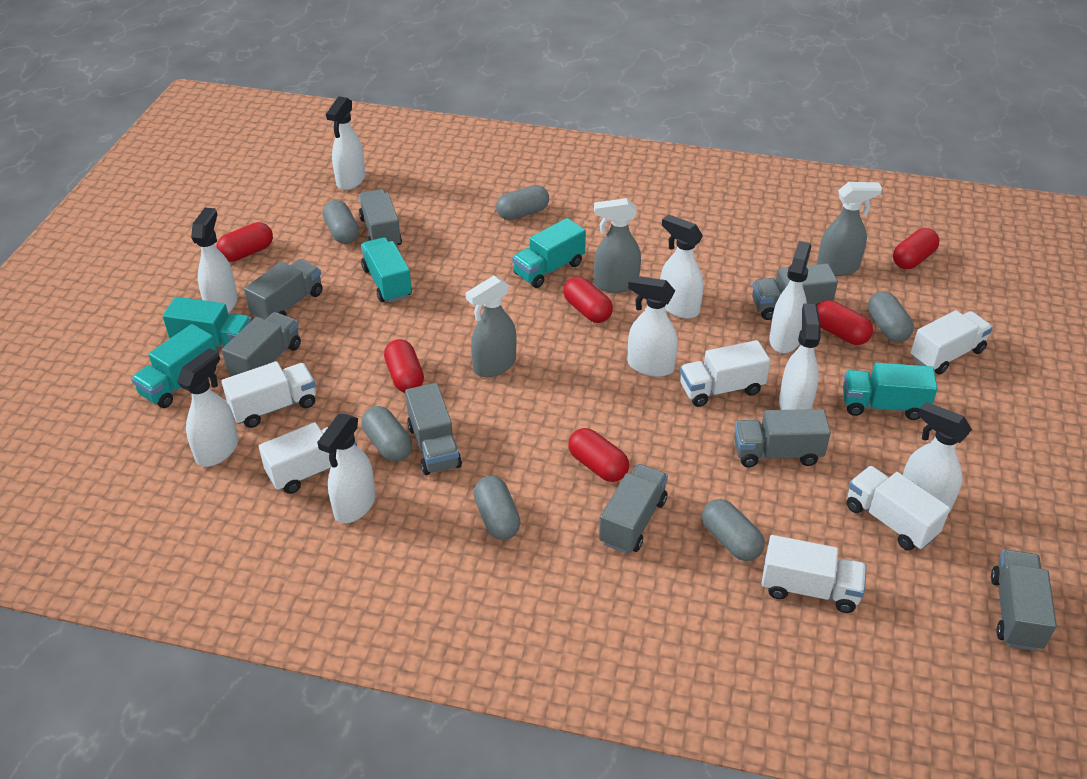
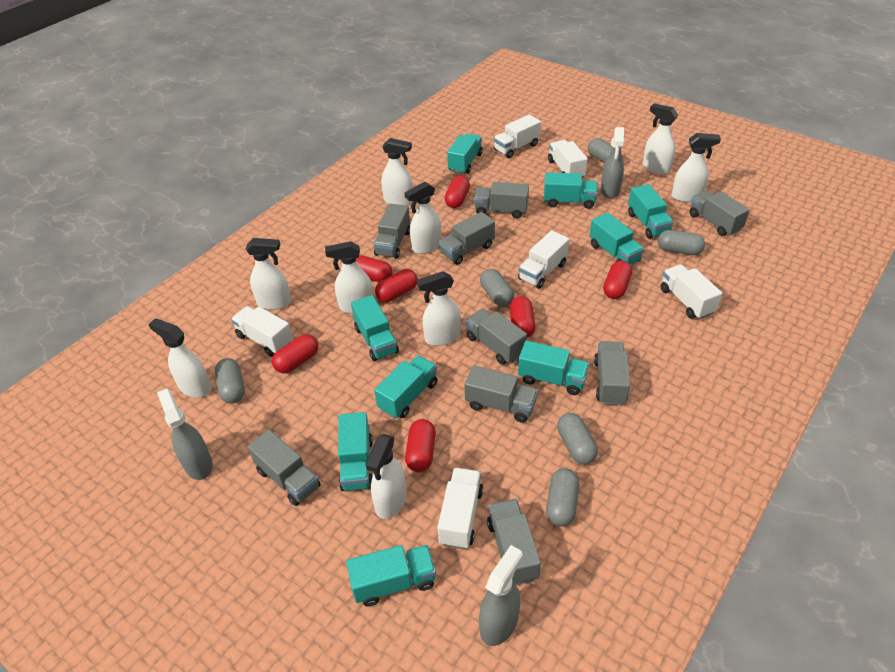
grey truck: 8 -> 9
red capsule: 6 -> 7
turquoise truck: 5 -> 9

